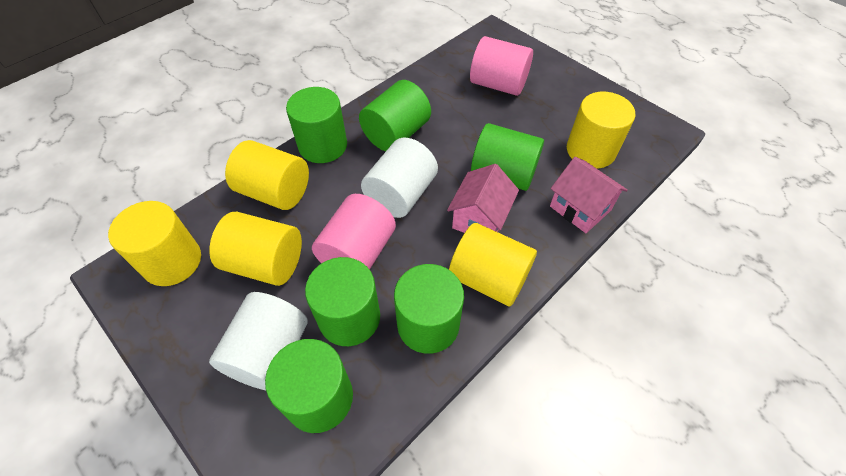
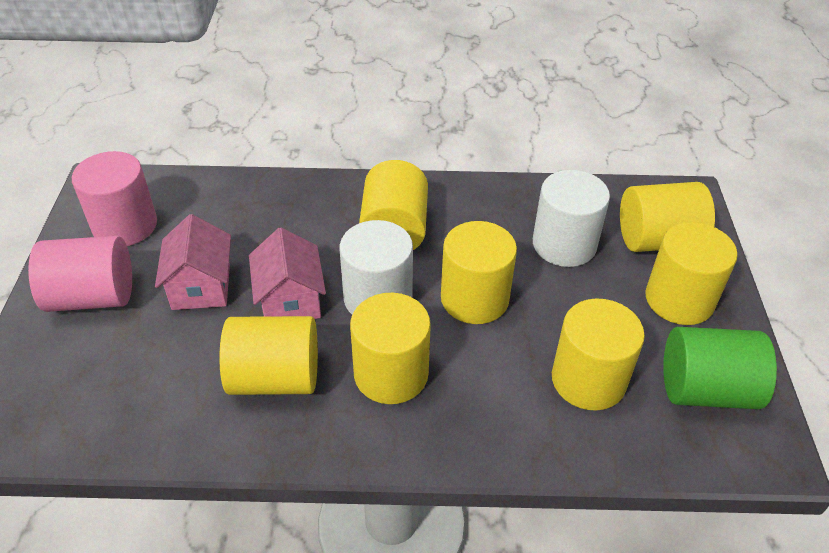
green cylinder: 6 -> 1
yellow cylinder: 5 -> 7

